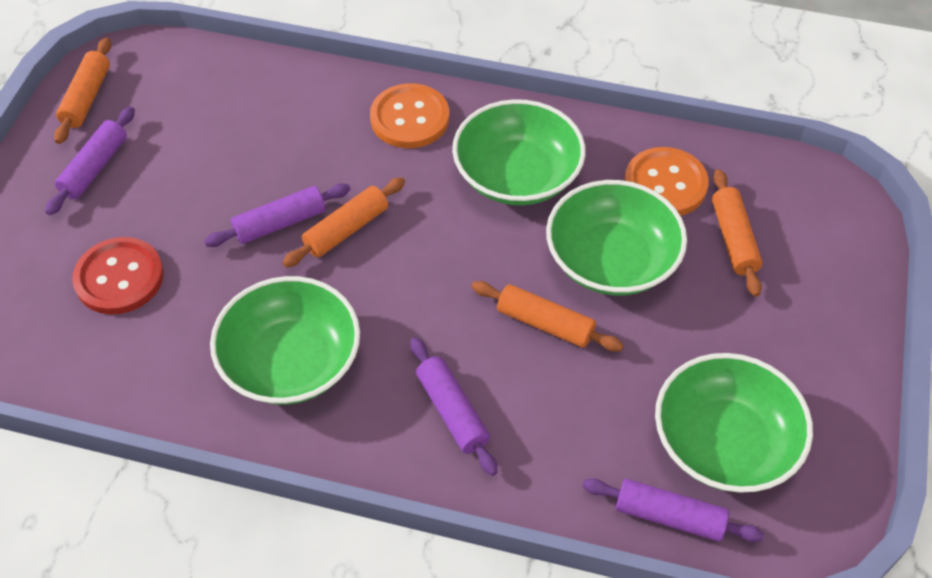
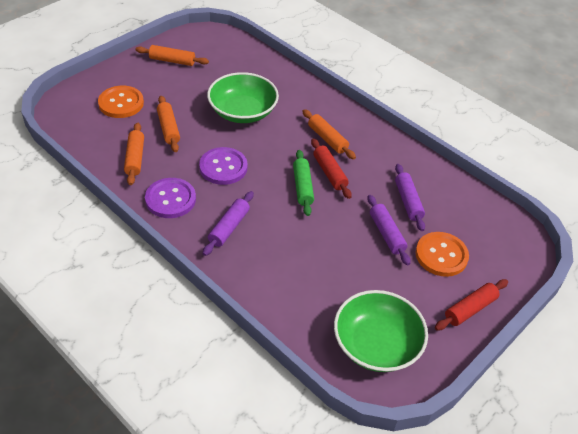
green bowl: 4 -> 2
green rolling pin: 0 -> 1
purple button: 0 -> 2
purple rolling pin: 4 -> 3
red button: 1 -> 0
red rolling pin: 0 -> 2

